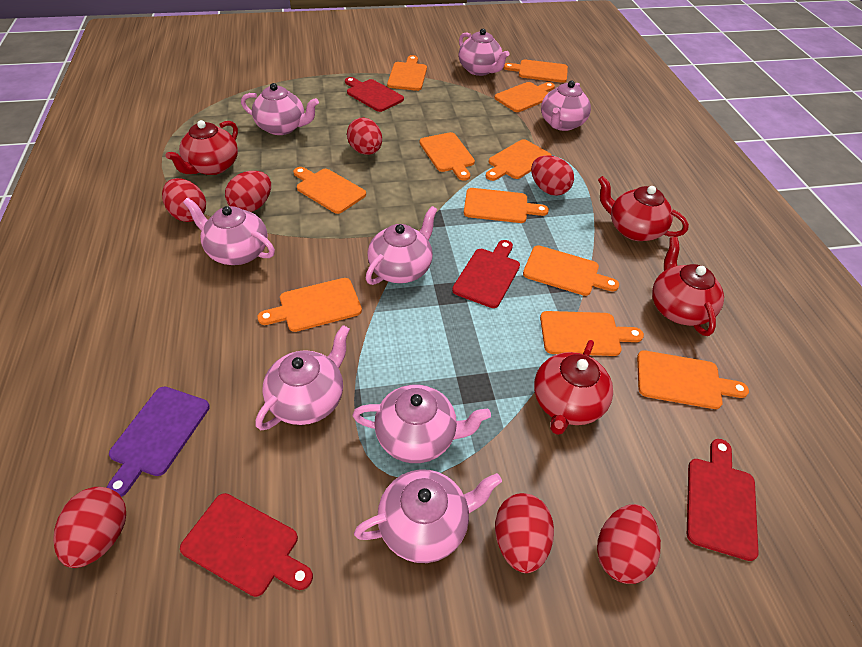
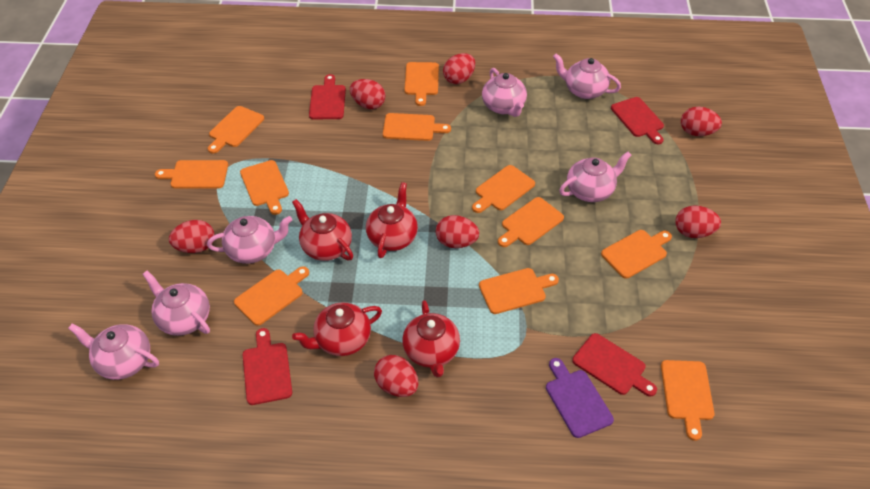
pink teapot: 8 -> 6

